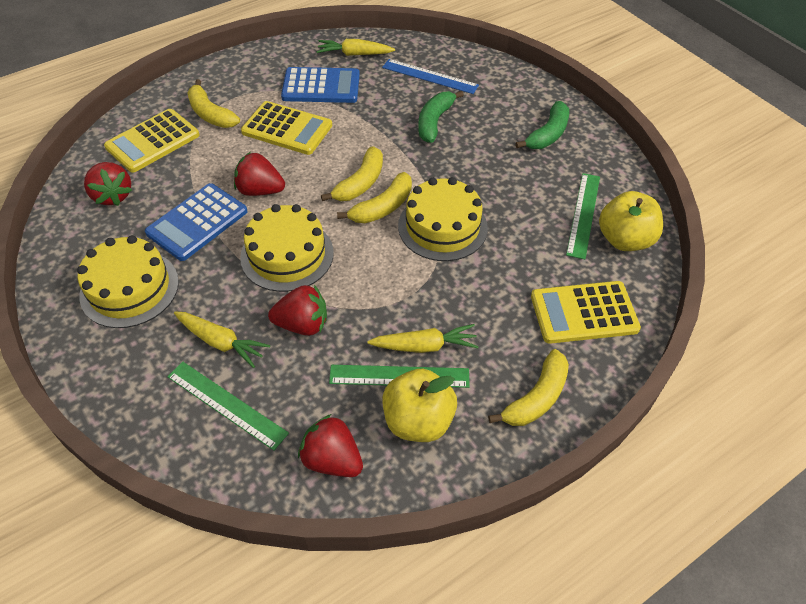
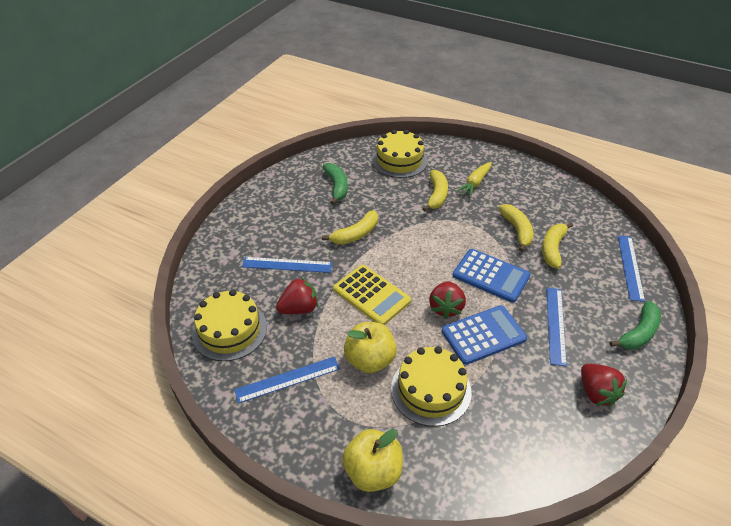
blue ruler: 1 -> 4
green ruler: 3 -> 0
red strawberry: 4 -> 3
yellow calculator: 3 -> 1
yellow carrot: 3 -> 1

